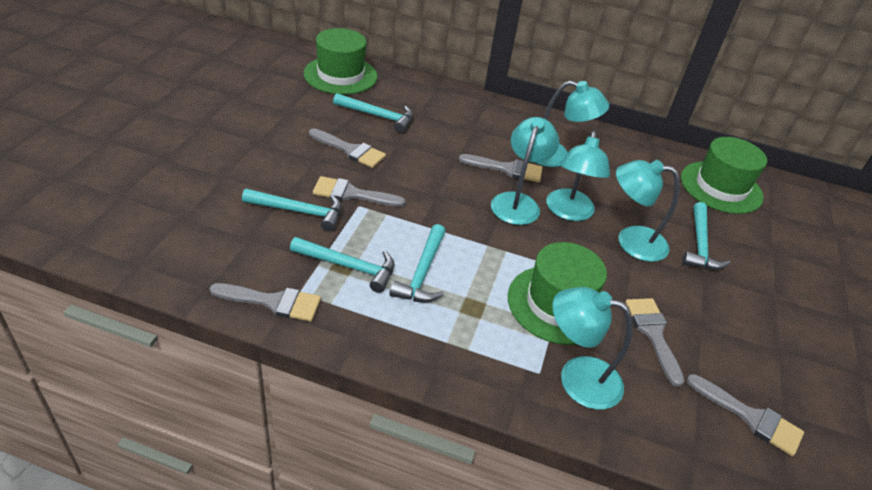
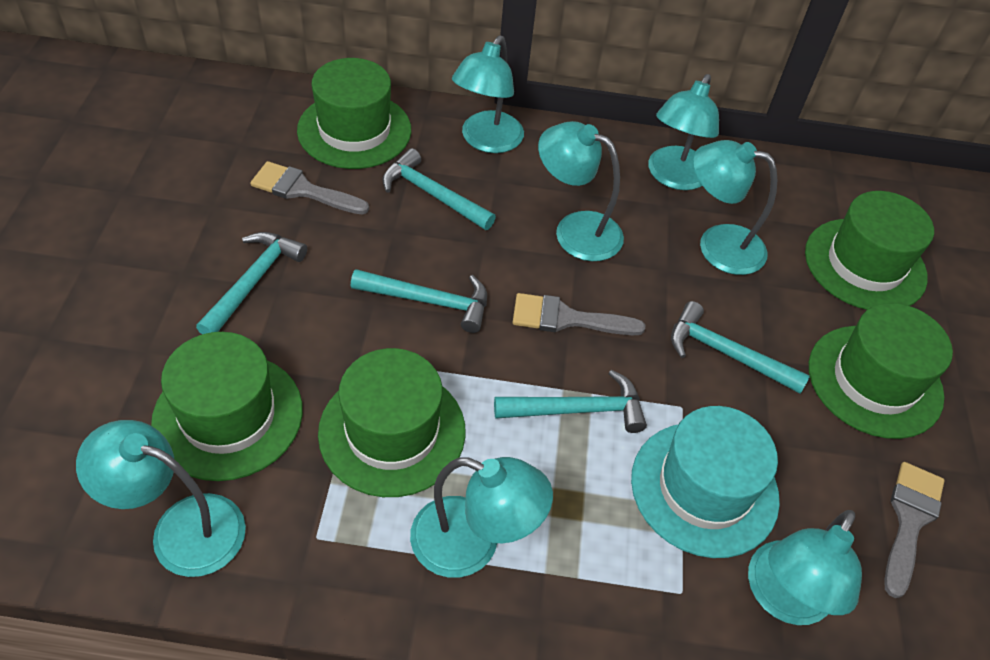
green hat: 3 -> 5
grey brush: 6 -> 3
turquoise hat: 0 -> 1
turquoise lamp: 5 -> 7

